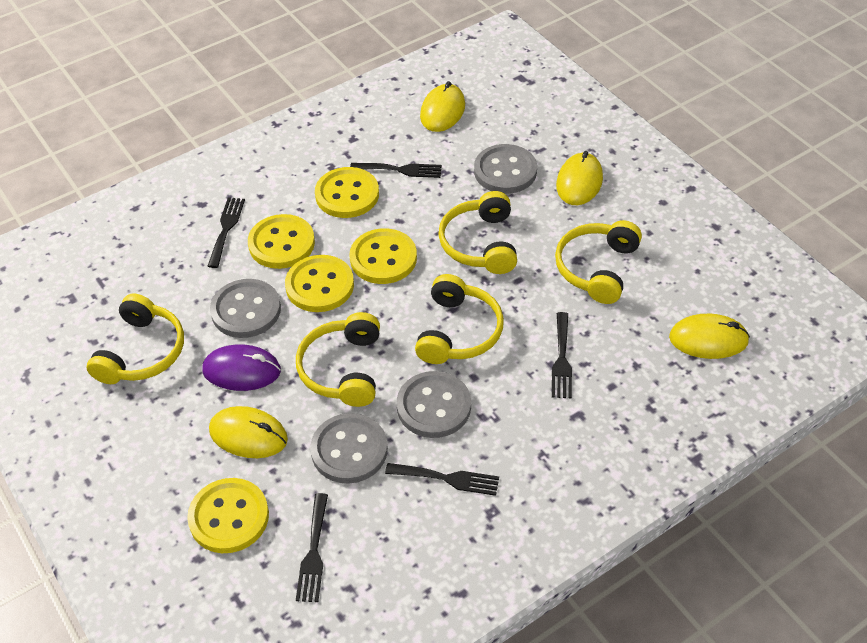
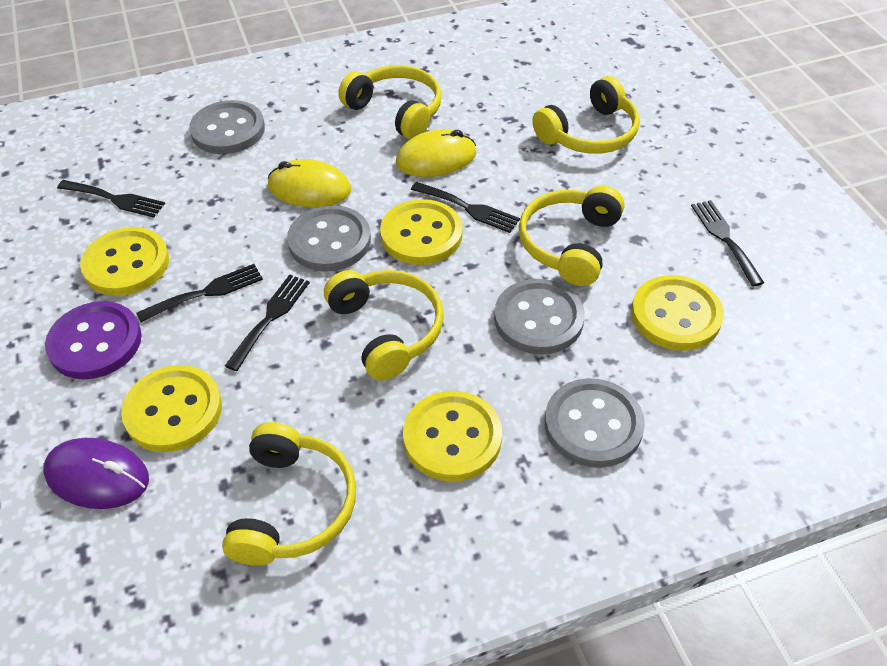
purple button: 0 -> 1
yellow mouse: 4 -> 2

